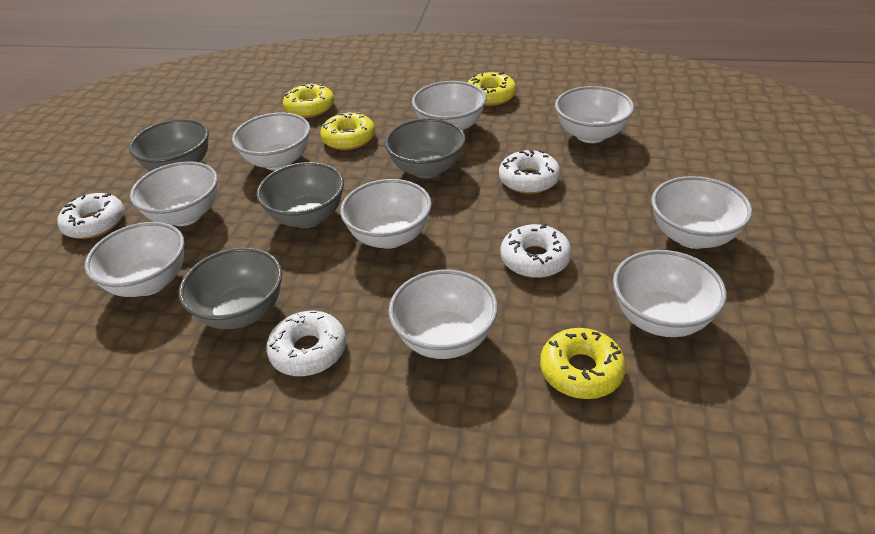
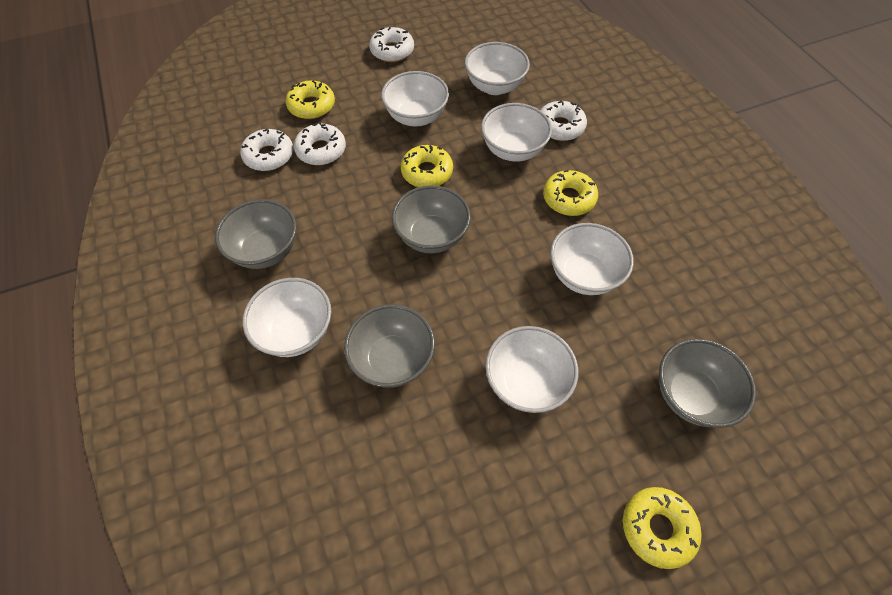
white bowl: 9 -> 6

